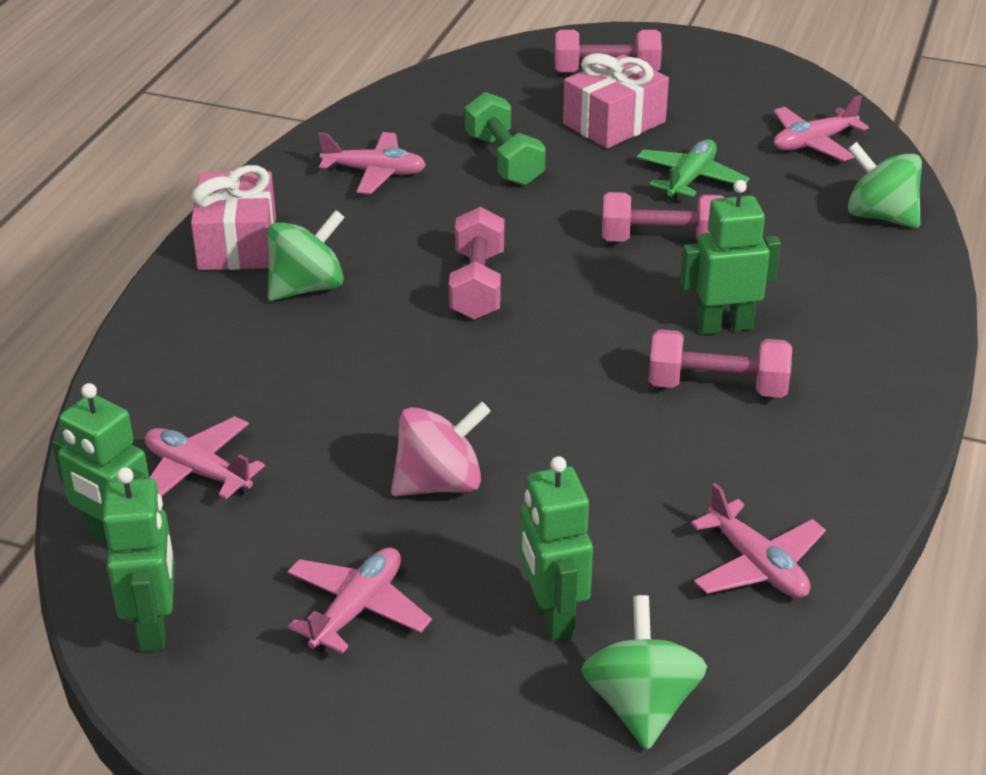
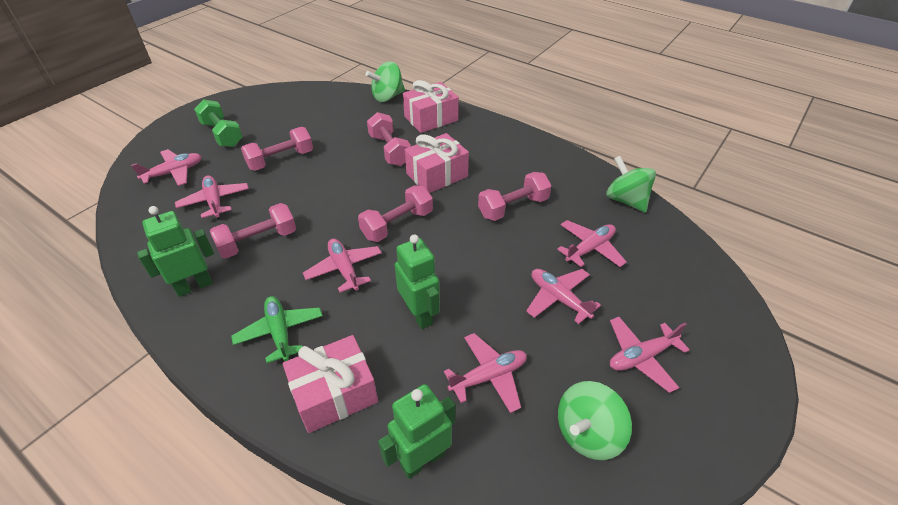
green robot: 4 -> 3
pink dumbbell: 4 -> 5
pink gift: 2 -> 3
pink plane: 5 -> 7
pink spinning top: 1 -> 0

